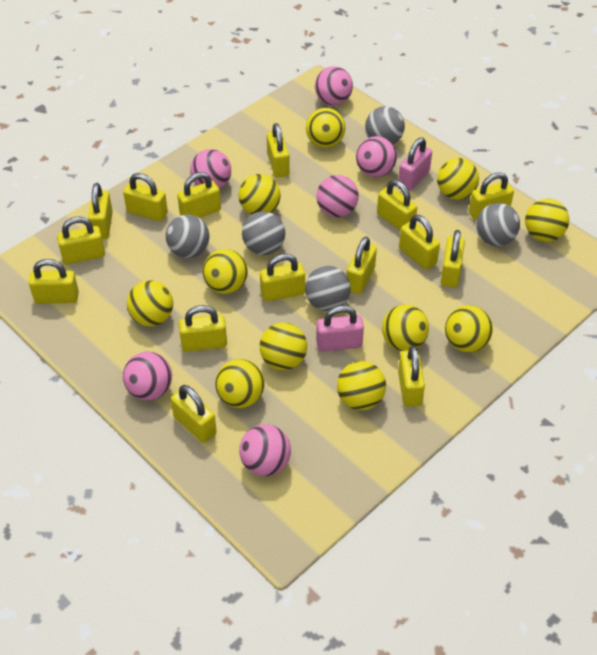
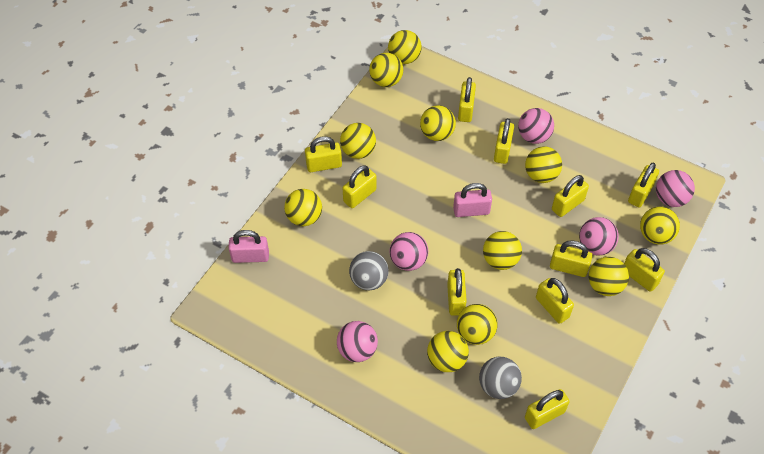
grey ball: 5 -> 2
pink ball: 6 -> 5
yellow padlock: 15 -> 11

